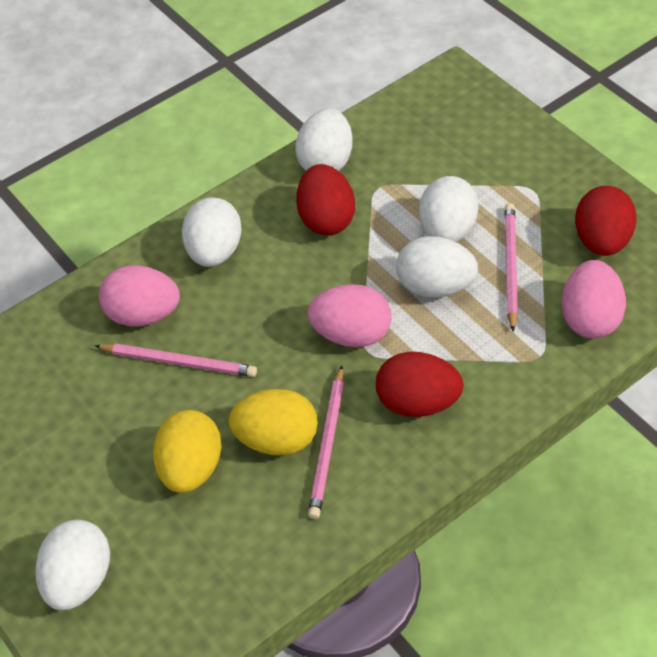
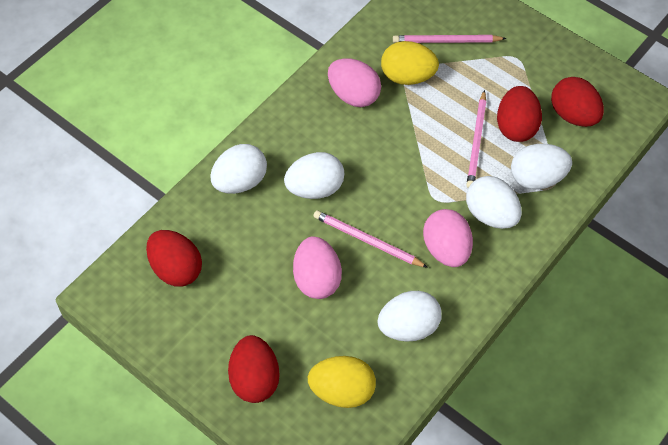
red egg: 3 -> 4

